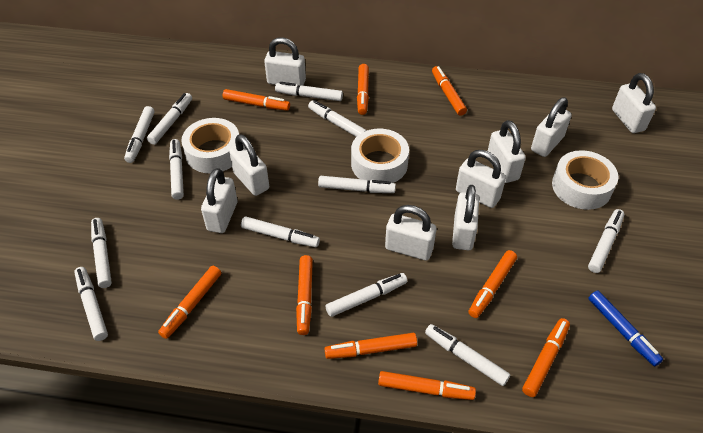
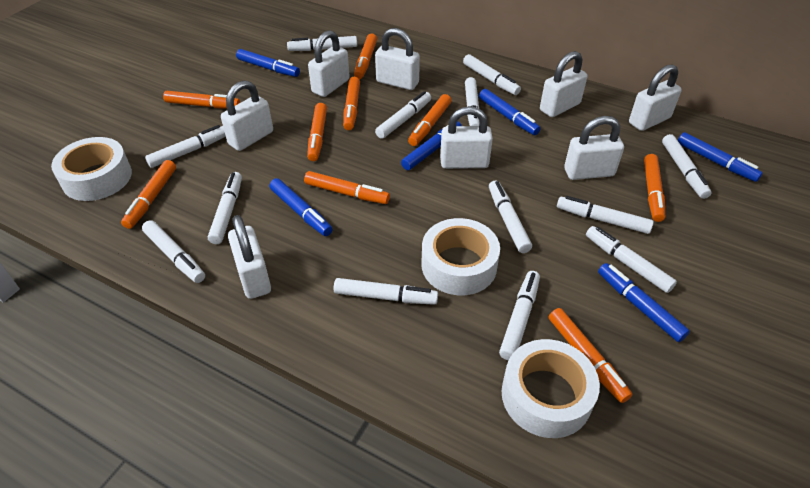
blue marker: 1 -> 6
white marker: 12 -> 13
white padlock: 9 -> 8

